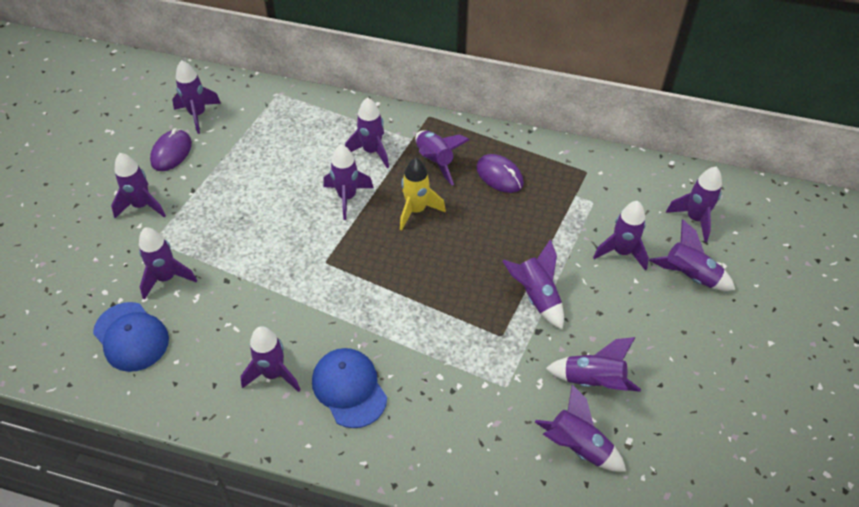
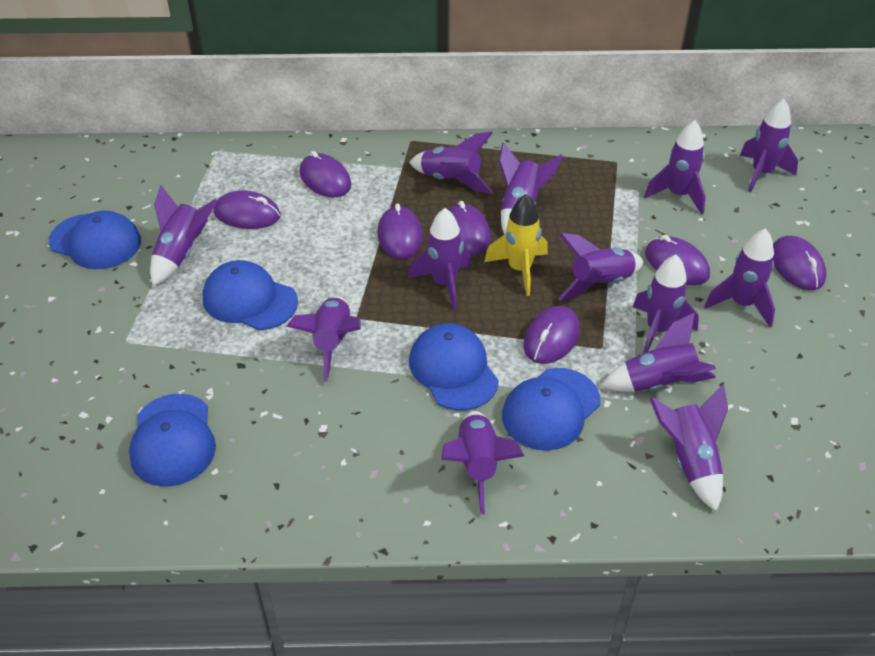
blue cap: 2 -> 5
purple mouse: 2 -> 7

